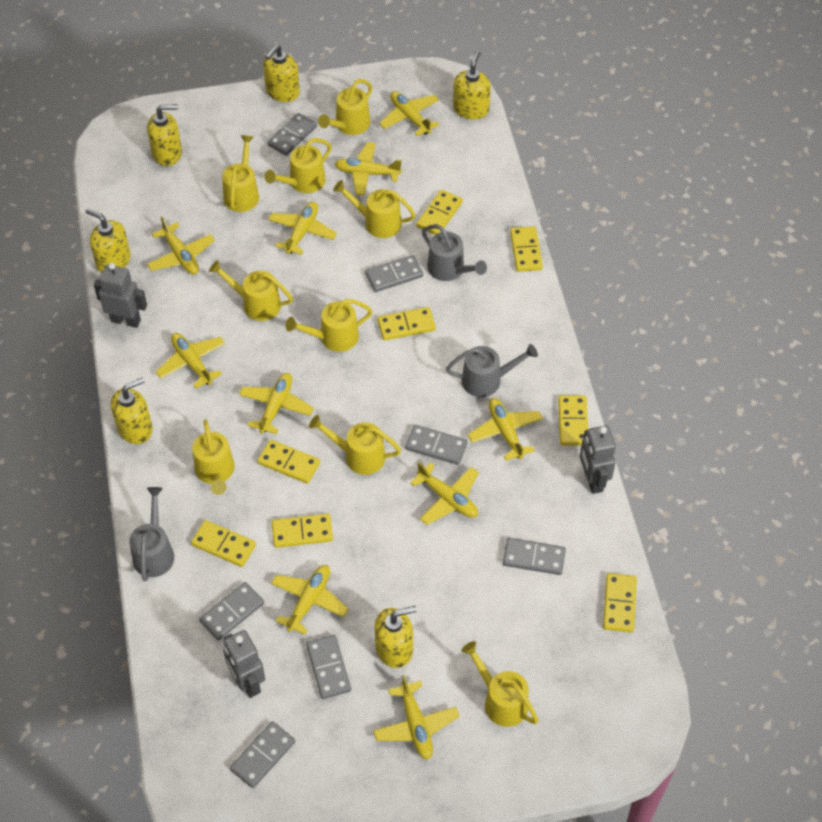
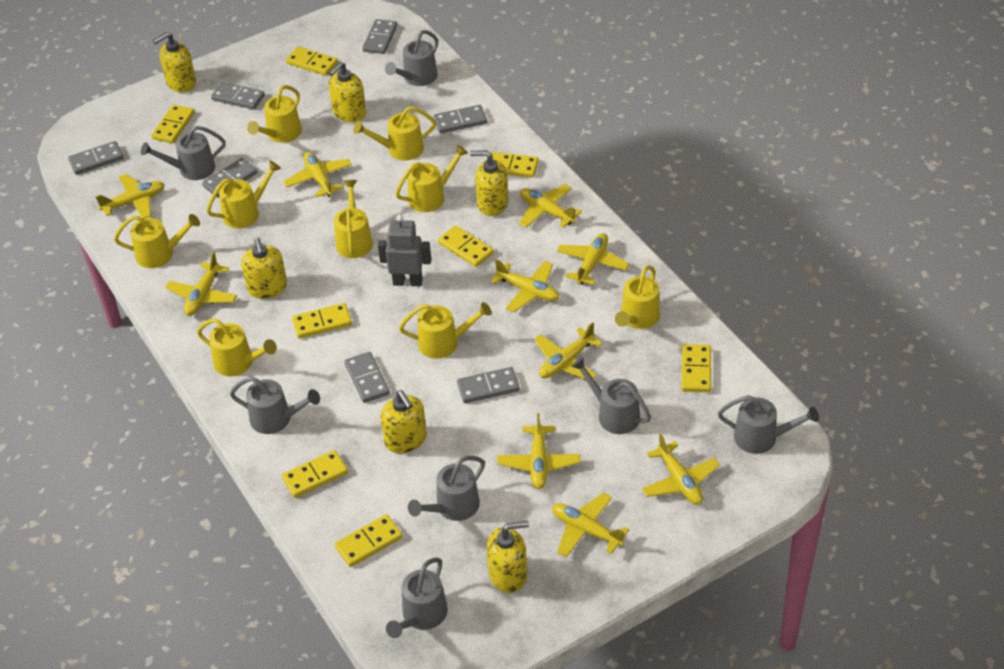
grey robot: 3 -> 1
grey watering can: 3 -> 7

